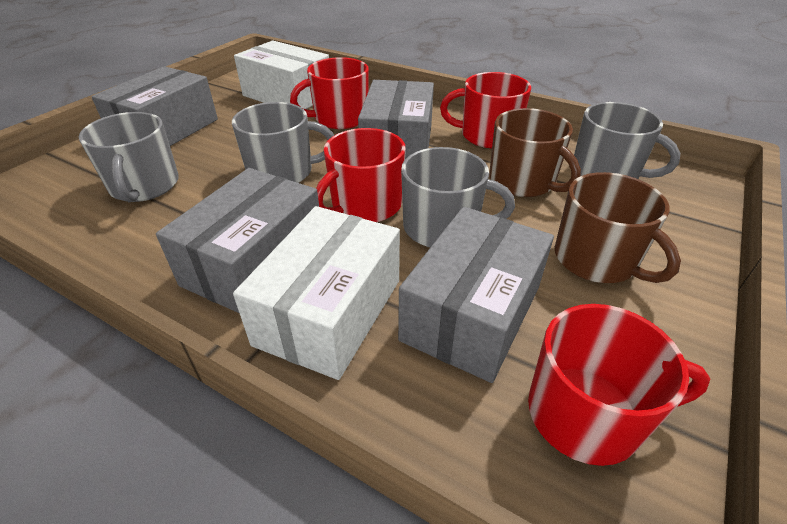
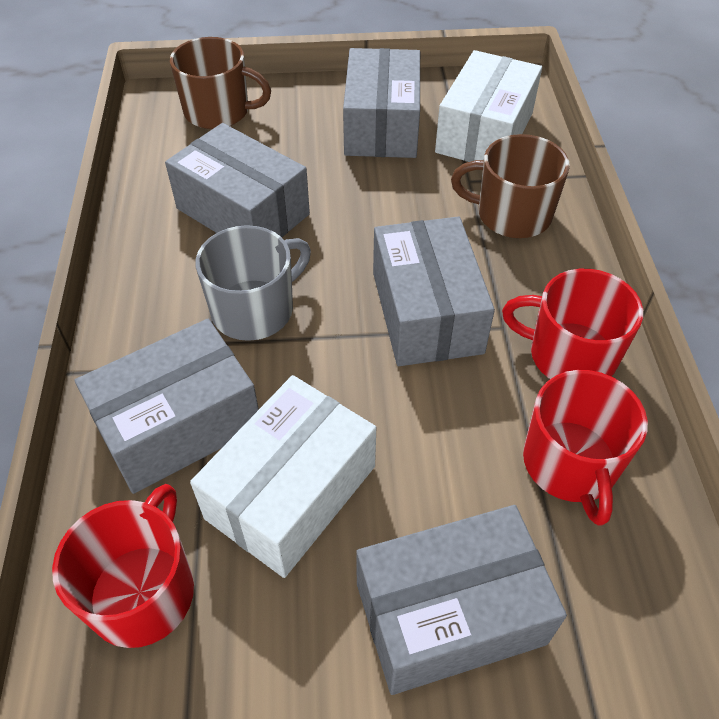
grey box: 4 -> 5
grey mug: 4 -> 1
red mug: 4 -> 3

